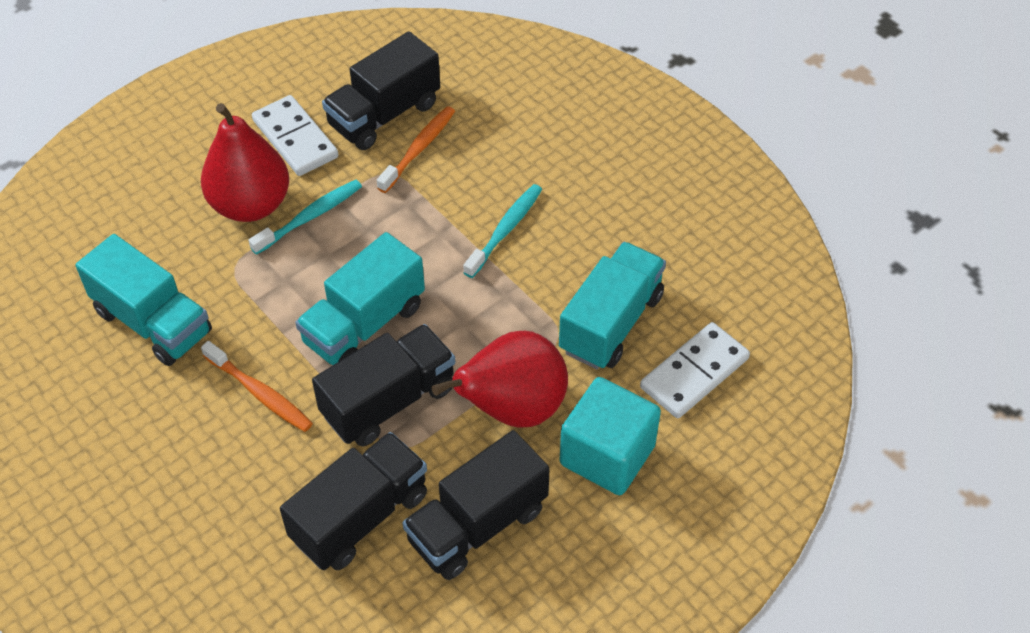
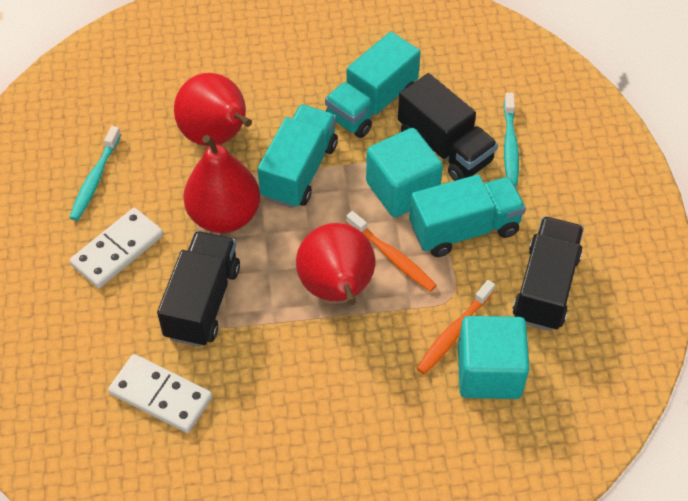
black truck: 4 -> 3
red pear: 2 -> 3
turquoise cube: 1 -> 2

